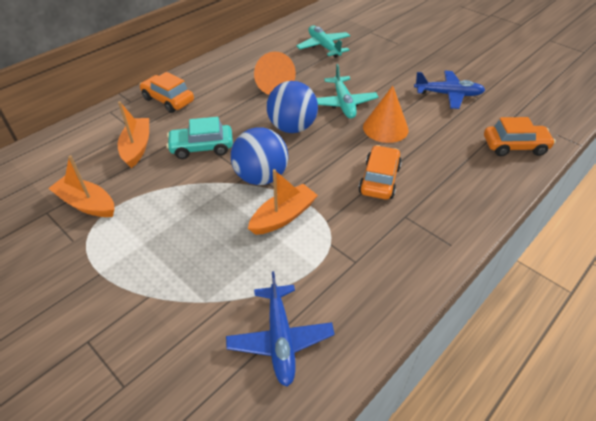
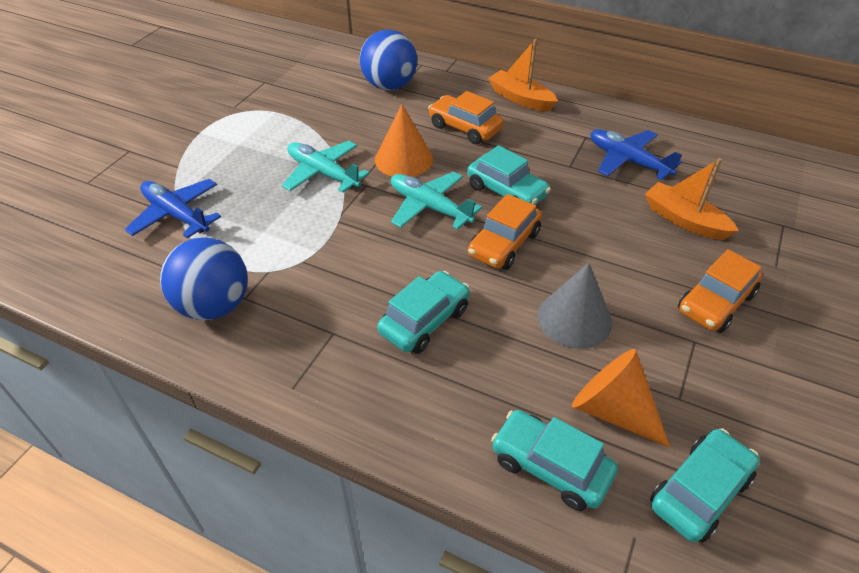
grey cone: 0 -> 1
orange boat: 3 -> 2
turquoise car: 1 -> 4

